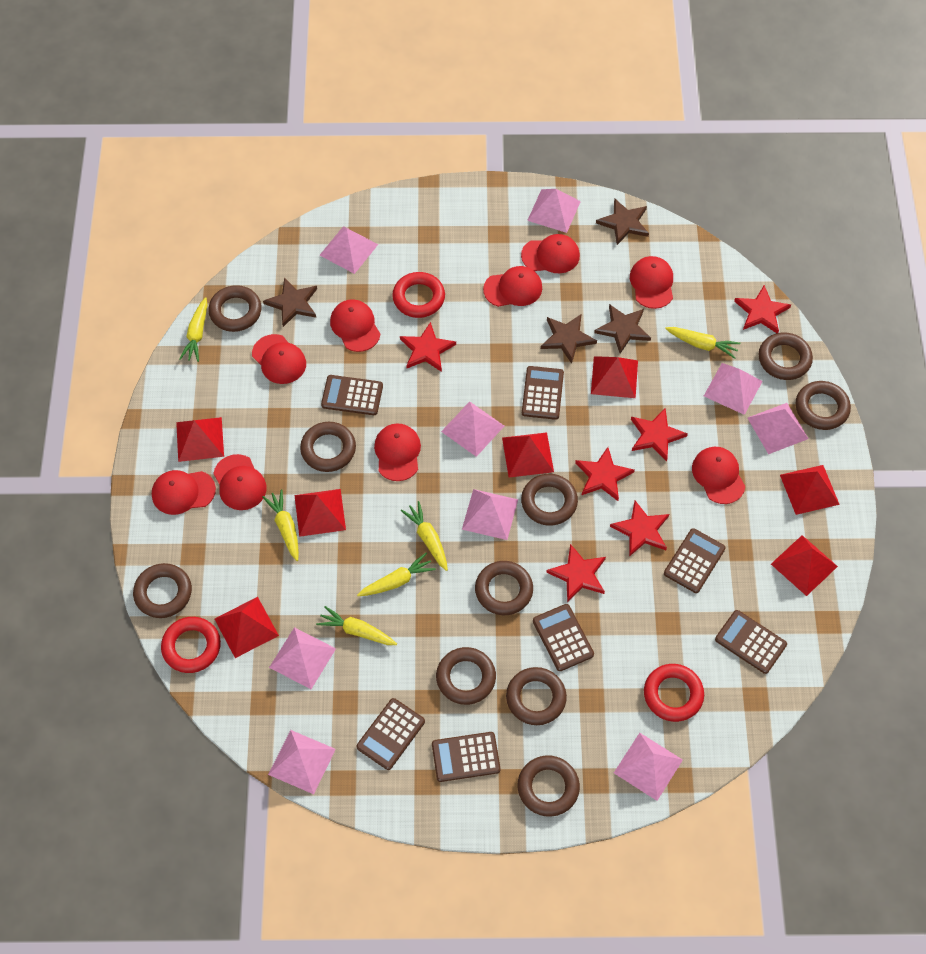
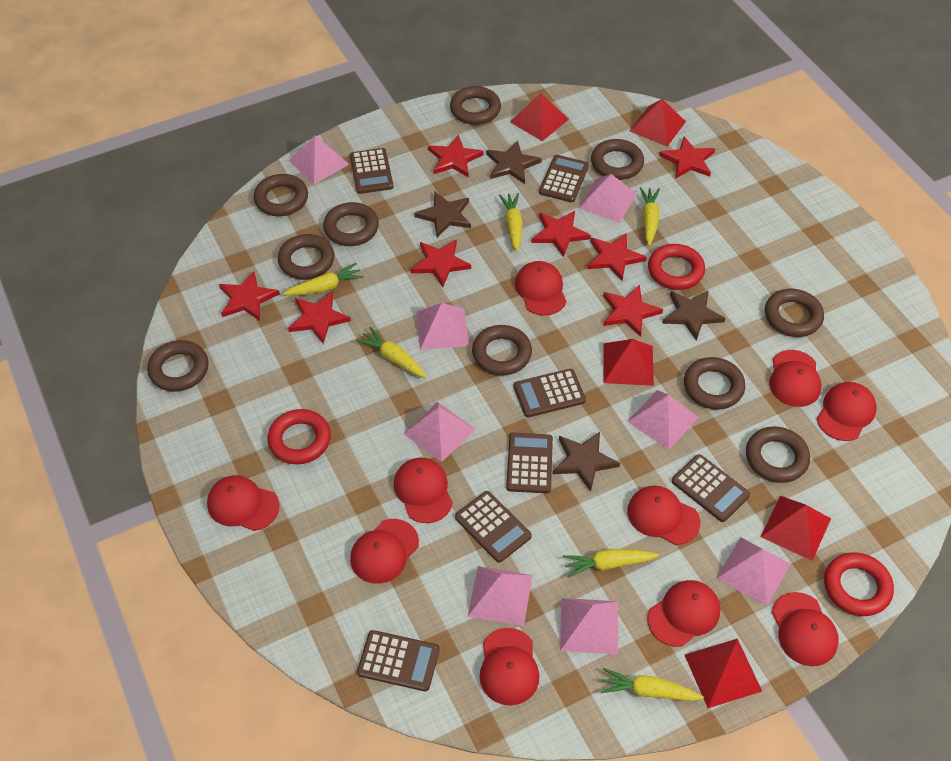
pink pyramid: 9 -> 8
red cap: 9 -> 10
red pyramid: 7 -> 5
red star: 6 -> 8

